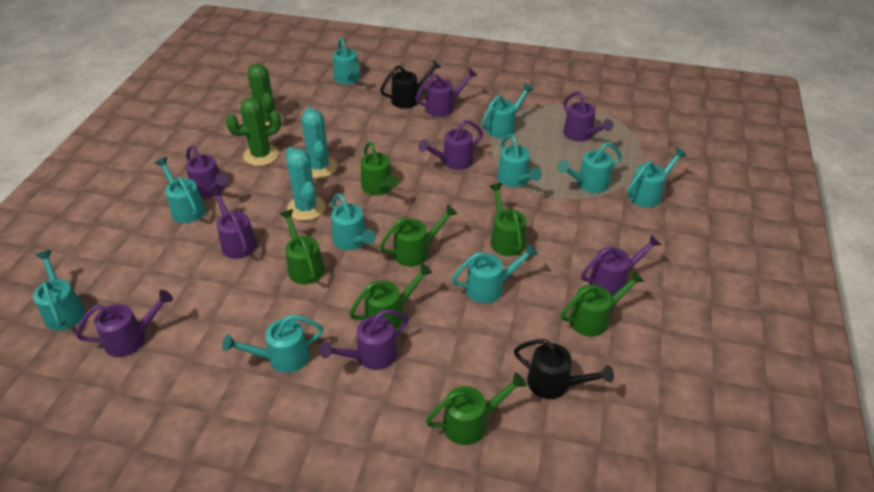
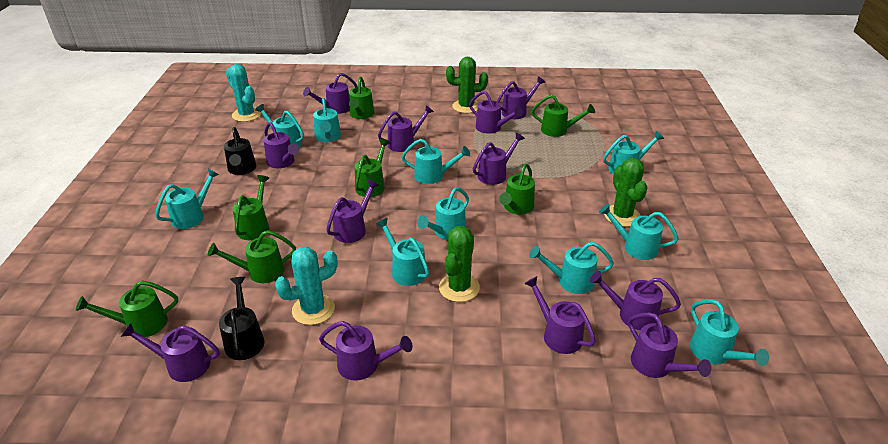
green cactus: 2 -> 3
purple watering can: 8 -> 12

